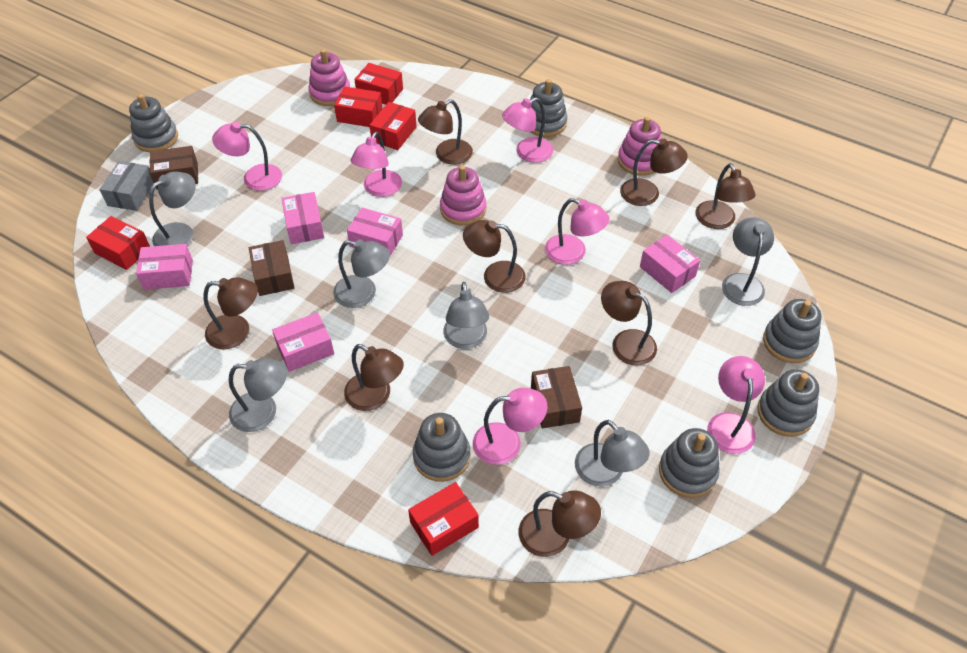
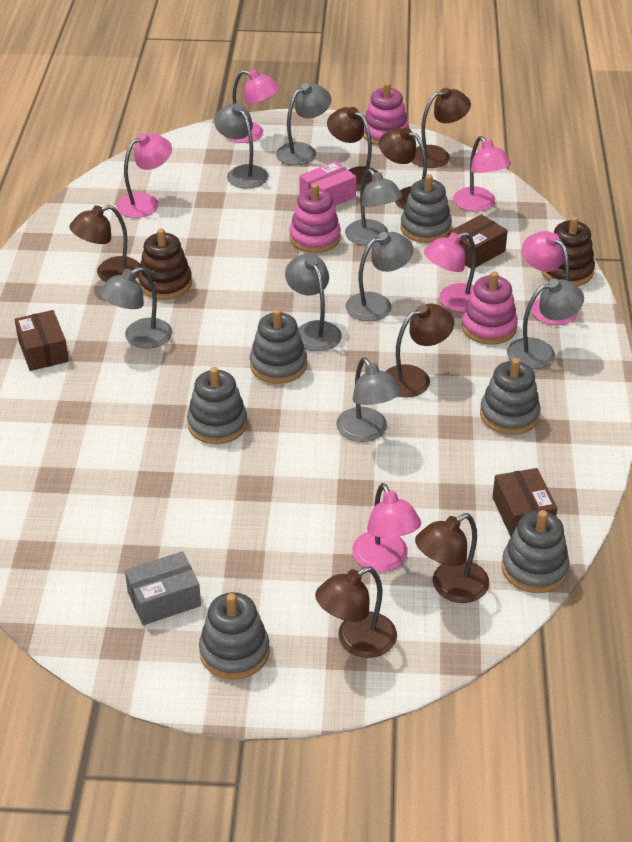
brown lamp: 8 -> 7
brown stacking toy: 0 -> 2
grey lamp: 6 -> 8
pink box: 5 -> 1
red box: 5 -> 0

